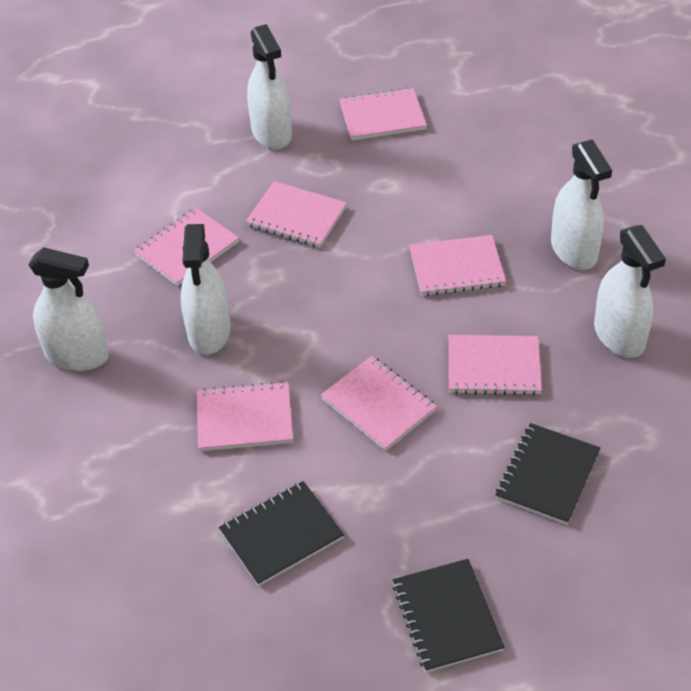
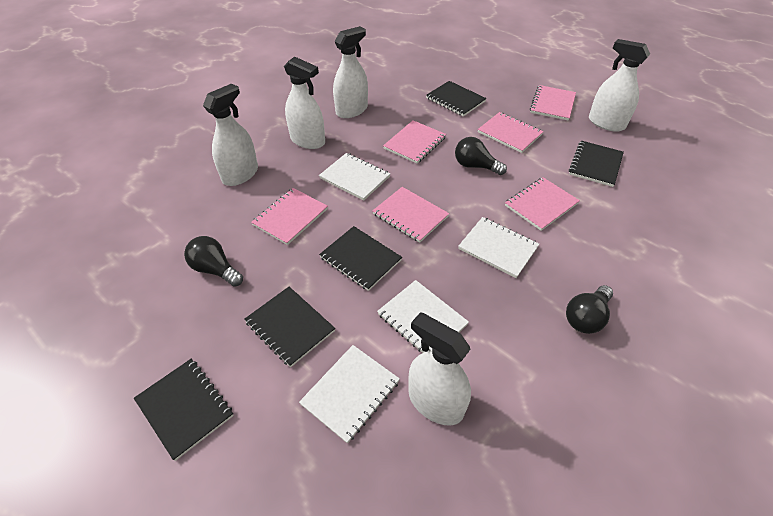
black light bulb: 0 -> 3
black notebook: 3 -> 5
pink notebook: 7 -> 6
white notebook: 0 -> 4

